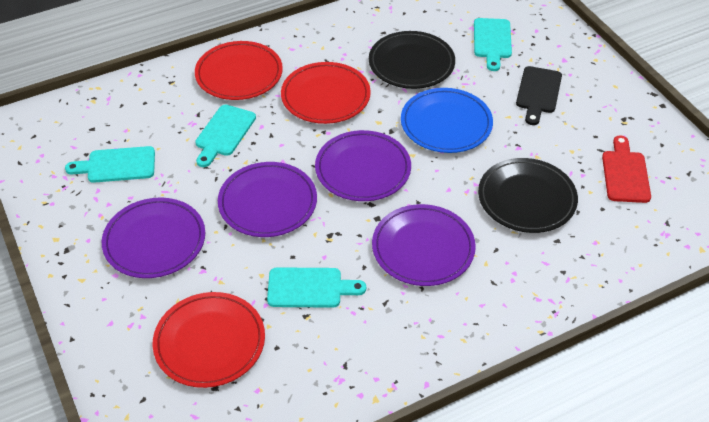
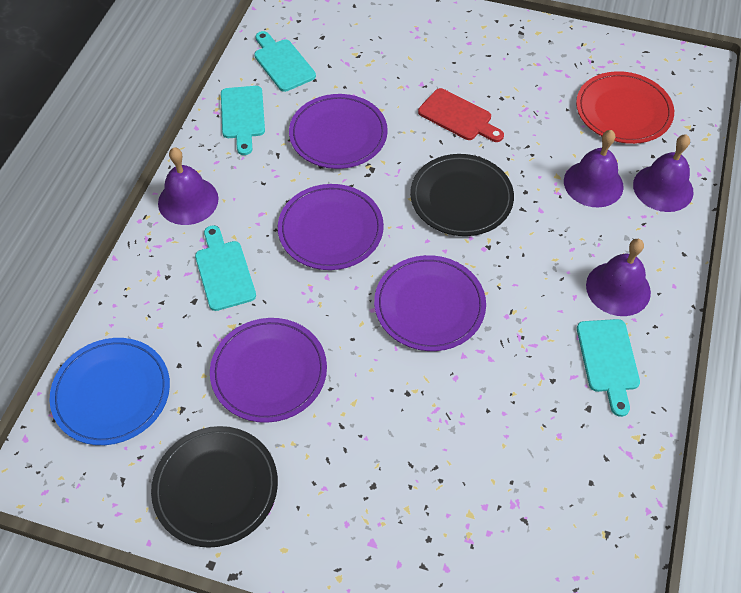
black cutting board: 1 -> 0
purple bell: 0 -> 4
red plate: 3 -> 1

